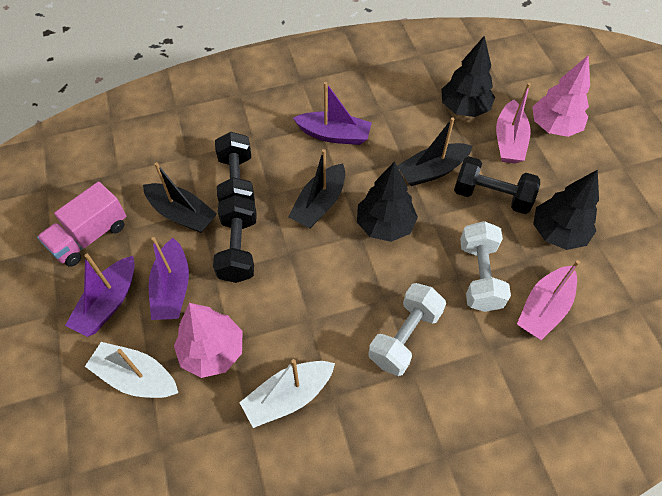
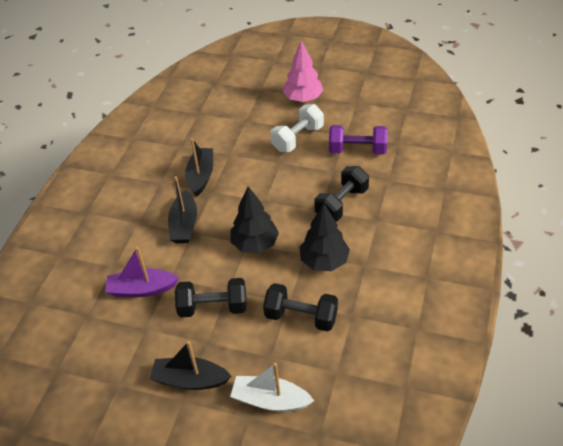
black tree: 3 -> 2
pink boat: 2 -> 0
pink tree: 2 -> 1
pink truck: 1 -> 0
purple boat: 3 -> 1
purple dumbbell: 0 -> 1
white boat: 2 -> 1
white dumbbell: 2 -> 1

